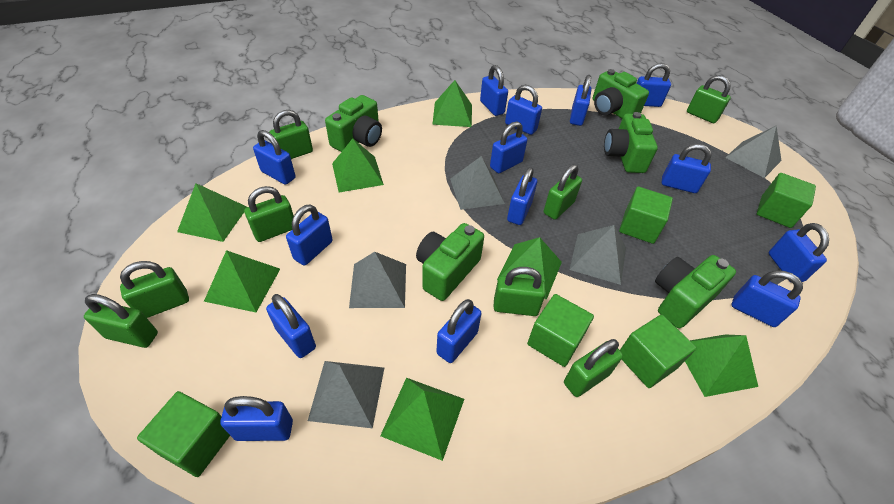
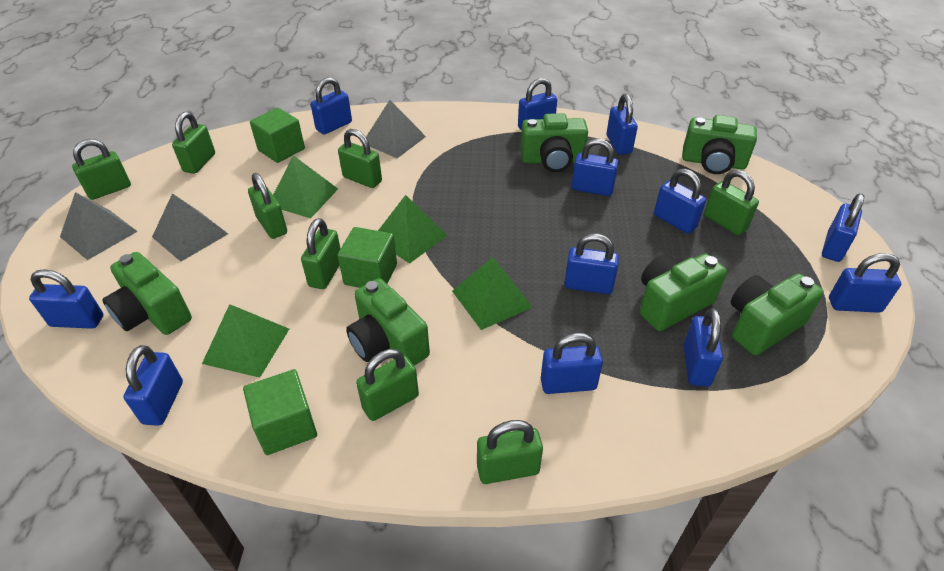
blue padlock: 14 -> 12
green camera: 5 -> 6
green cube: 5 -> 3
green pyramid: 7 -> 4
grey pyramid: 5 -> 3

